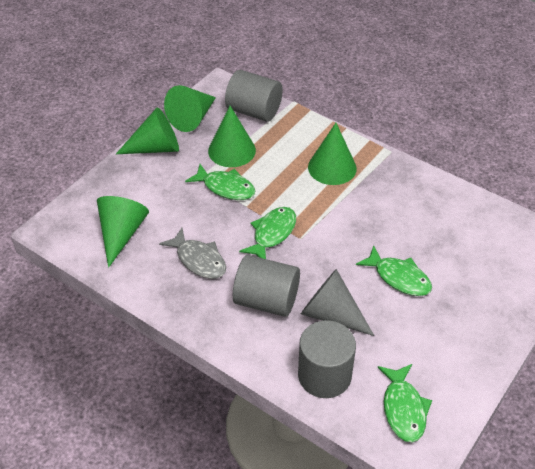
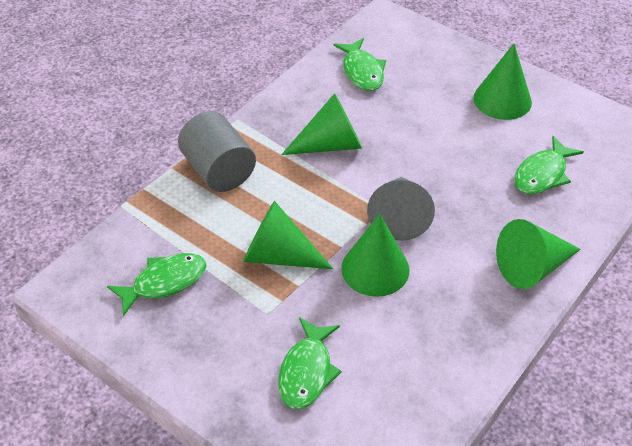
grey cylinder: 3 -> 1
grey fish: 1 -> 0

